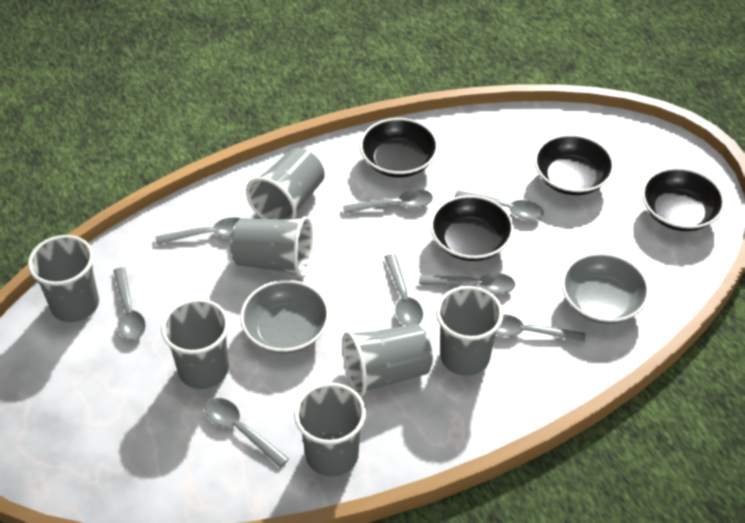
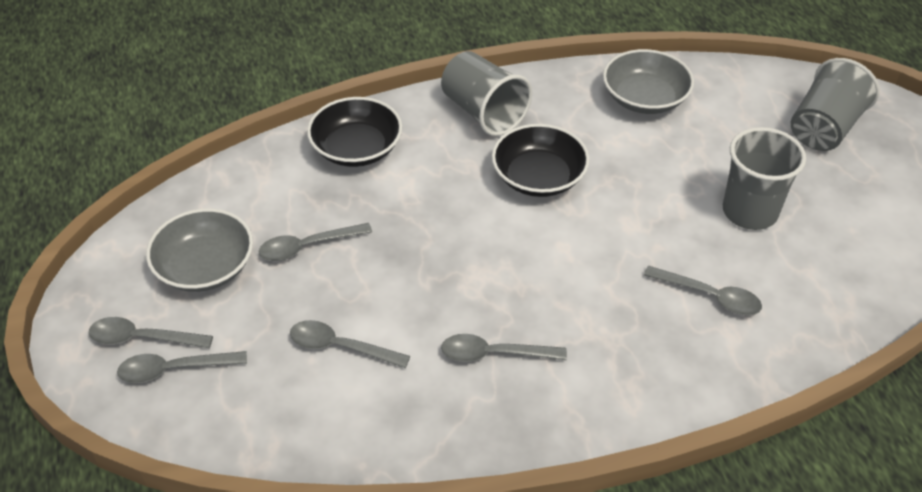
black bowl: 4 -> 2
grey cup: 7 -> 3
grey spoon: 8 -> 6

